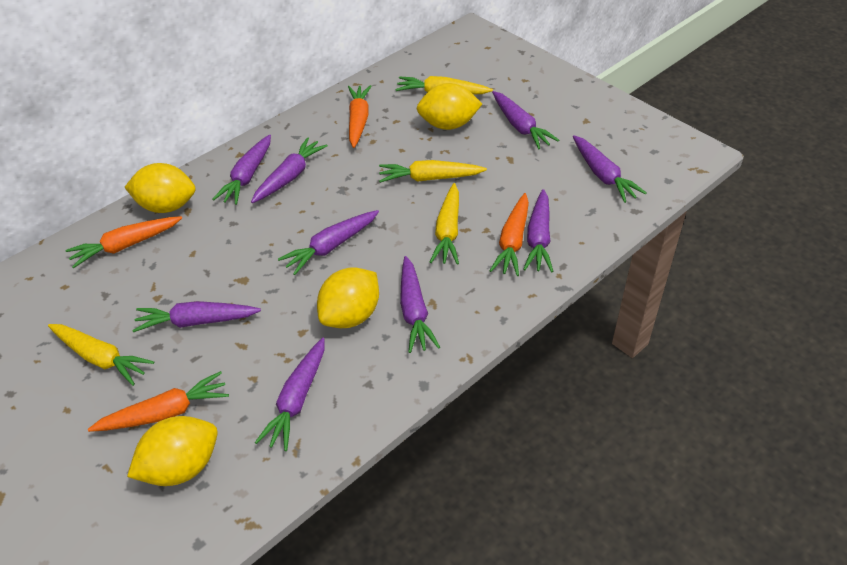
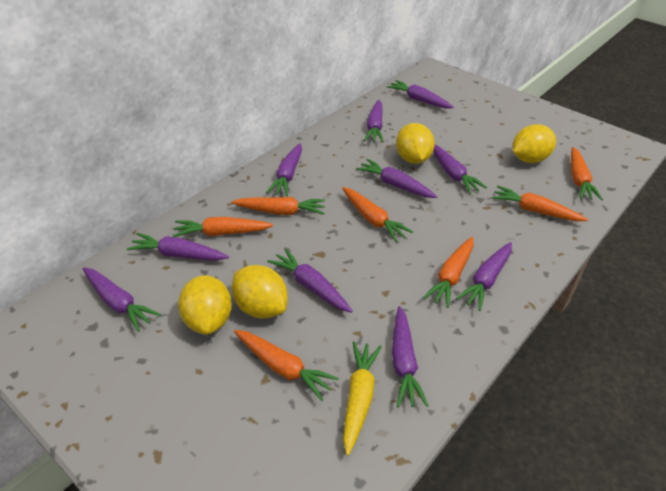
orange carrot: 4 -> 7
purple carrot: 9 -> 10
yellow carrot: 4 -> 1

